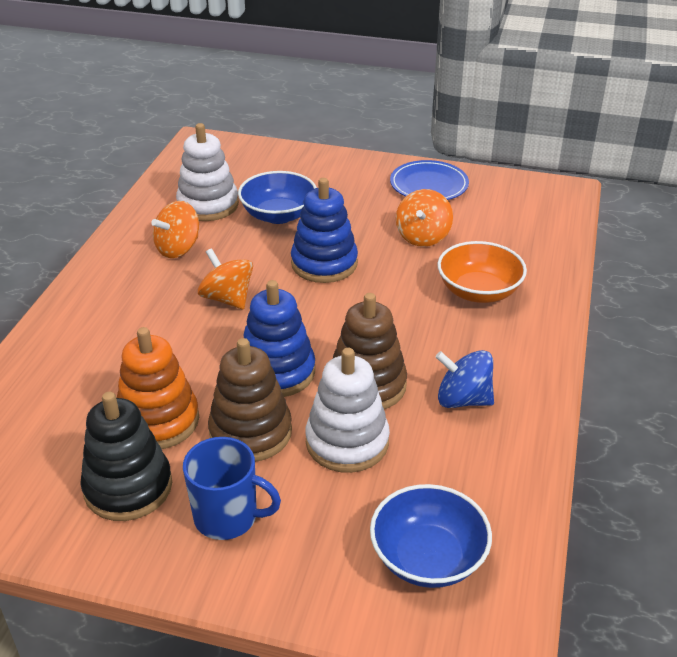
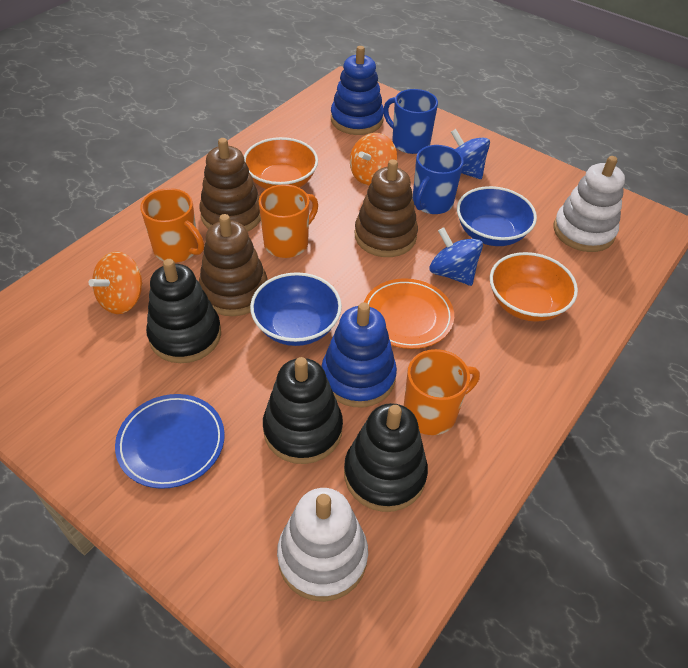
black stacking toy: 1 -> 3
blue mug: 1 -> 2
blue spinning top: 1 -> 2
brown stacking toy: 2 -> 3
orange bowl: 1 -> 2
orange mug: 0 -> 3
orange plate: 0 -> 1
orange spinning top: 3 -> 2
orange stacking toy: 1 -> 0

